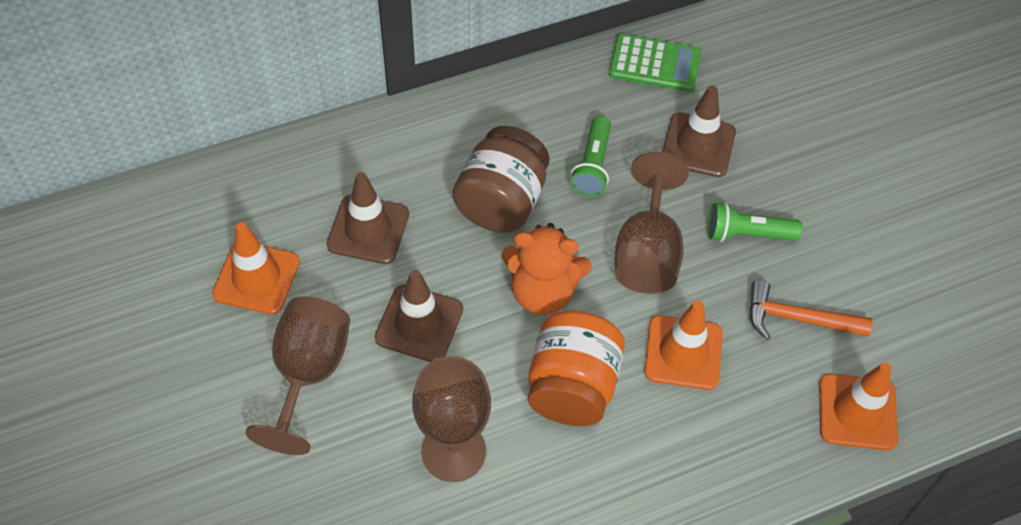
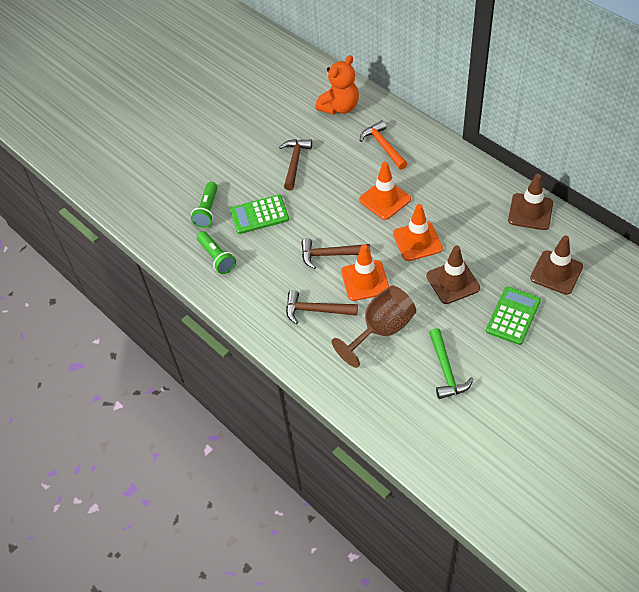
brown goblet: 3 -> 1
brown hammer: 0 -> 3
brown jar: 1 -> 0
green calculator: 1 -> 2
green hammer: 0 -> 1
orange jar: 1 -> 0

